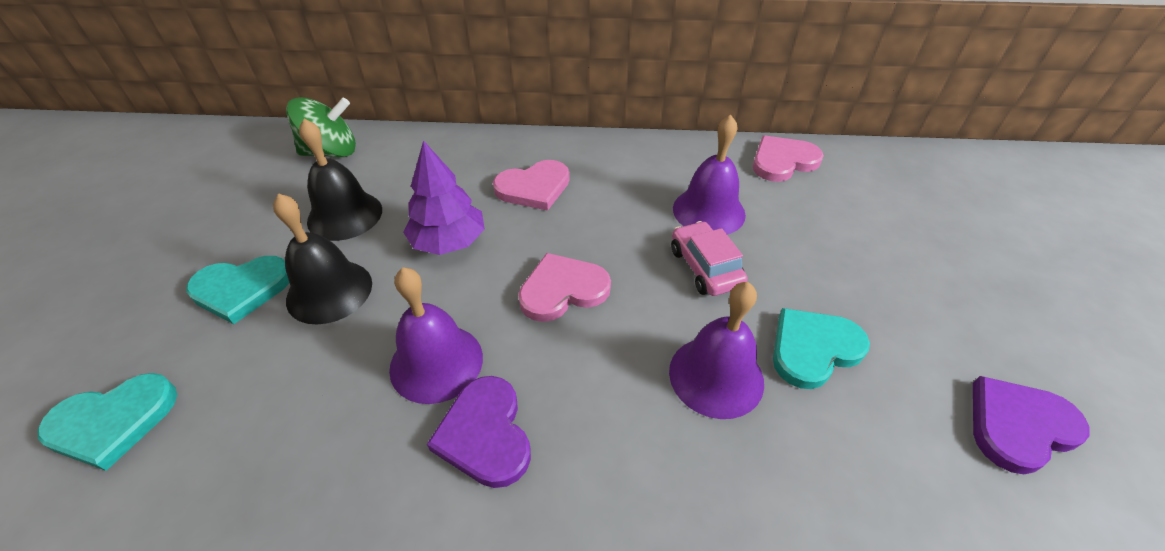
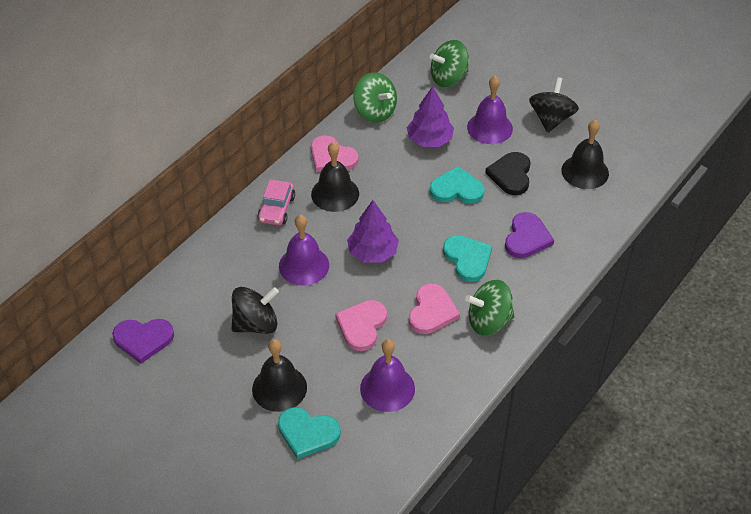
black bell: 2 -> 3
black heart: 0 -> 1
black spinning top: 0 -> 2
green spinning top: 1 -> 3
purple tree: 1 -> 2

